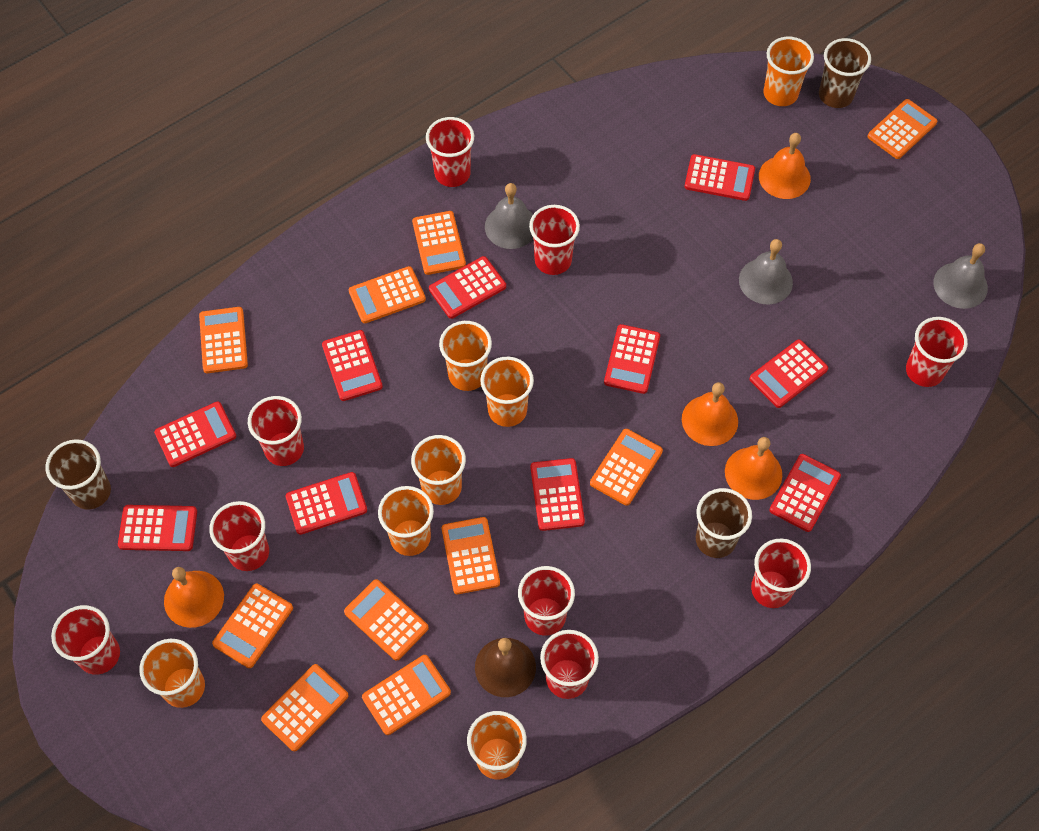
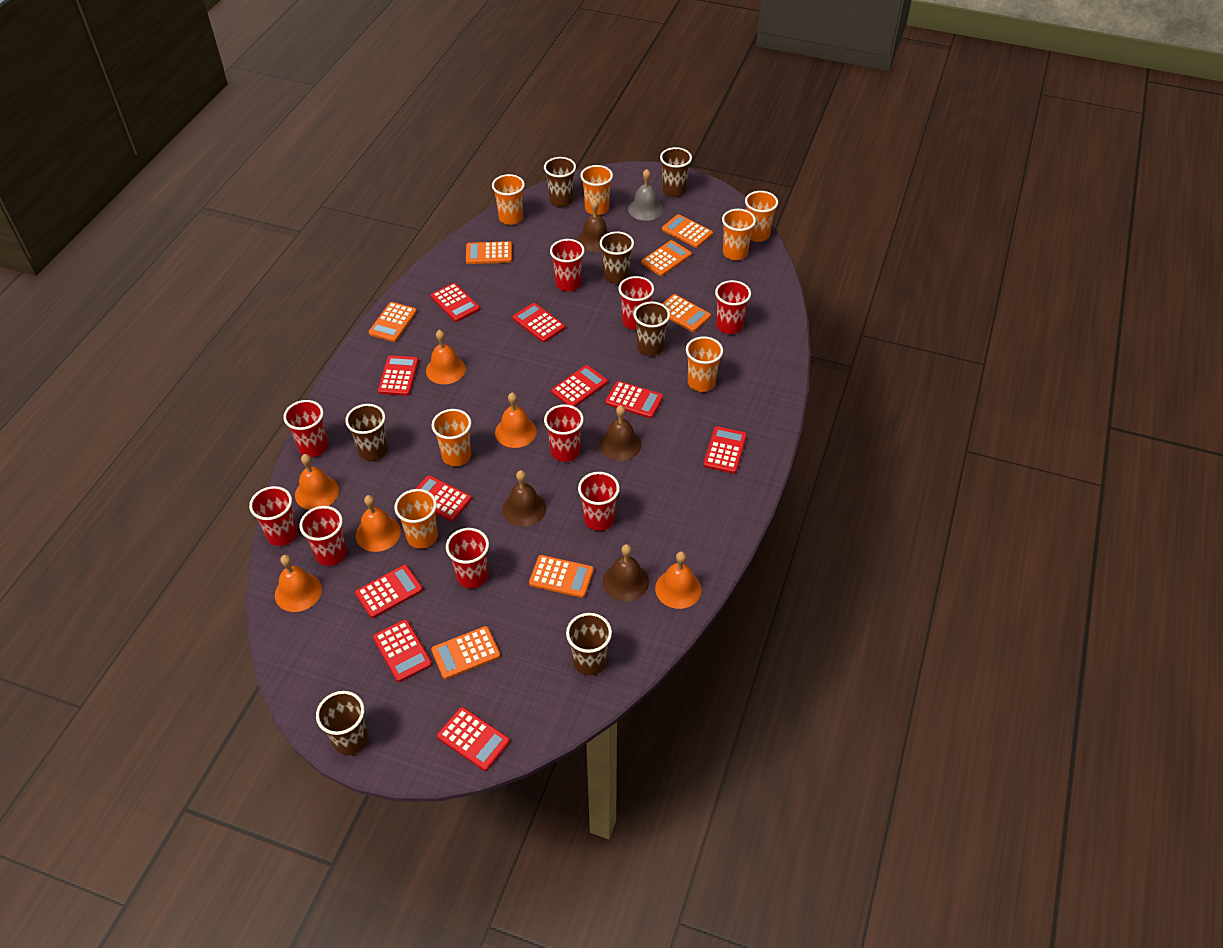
brown bell: 1 -> 4
brown cup: 3 -> 7
grey bell: 3 -> 1
orange bell: 4 -> 6
orange calculator: 10 -> 7

